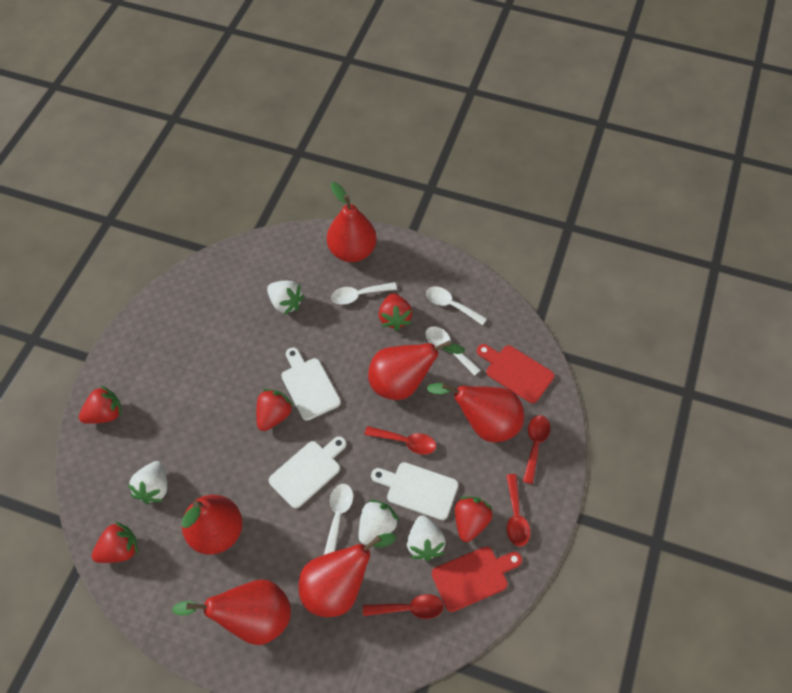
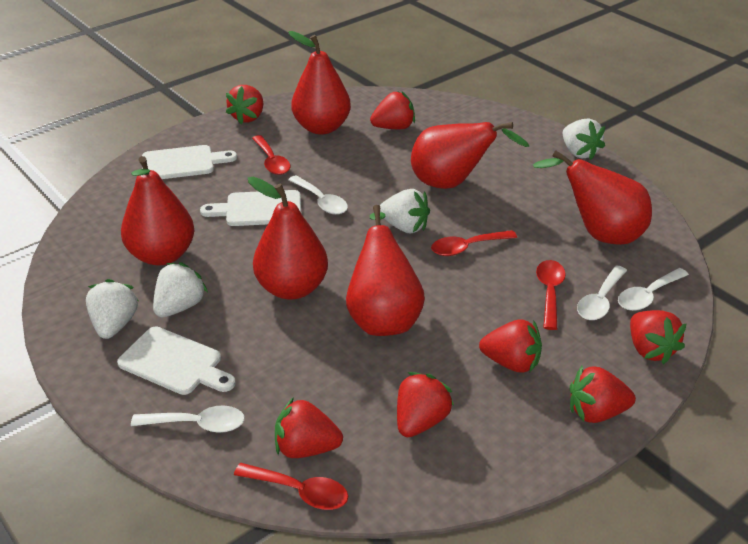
red cutting board: 2 -> 0
red strawberry: 5 -> 7

